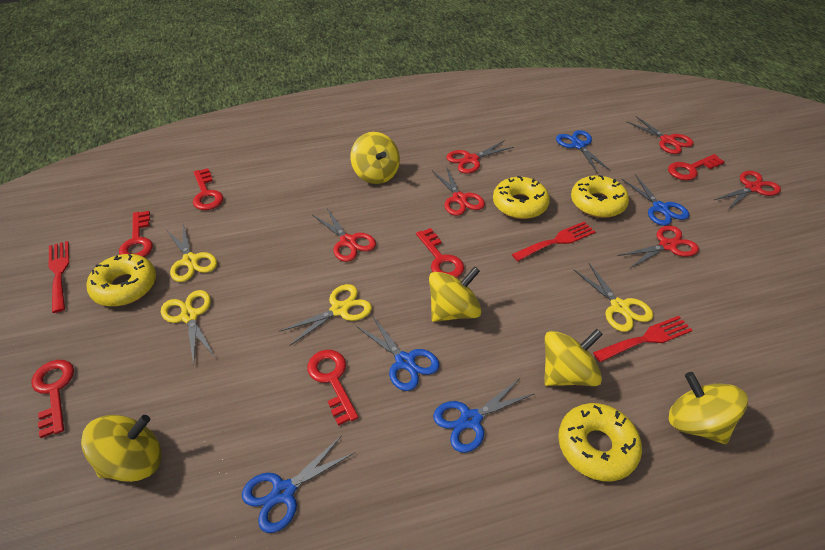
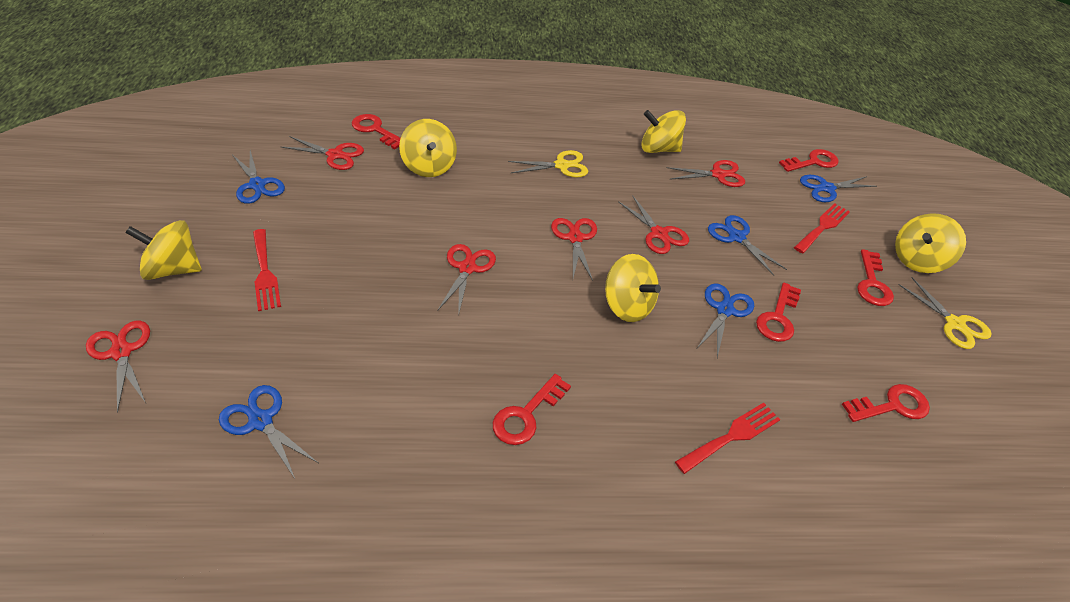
yellow donut: 4 -> 0
yellow scissors: 4 -> 2

